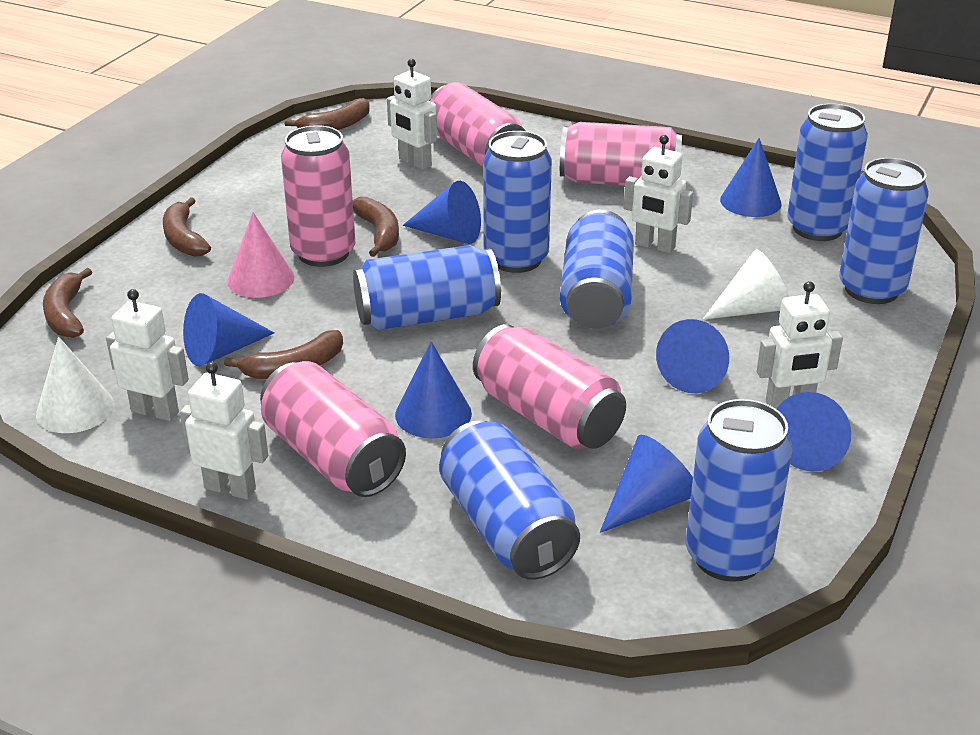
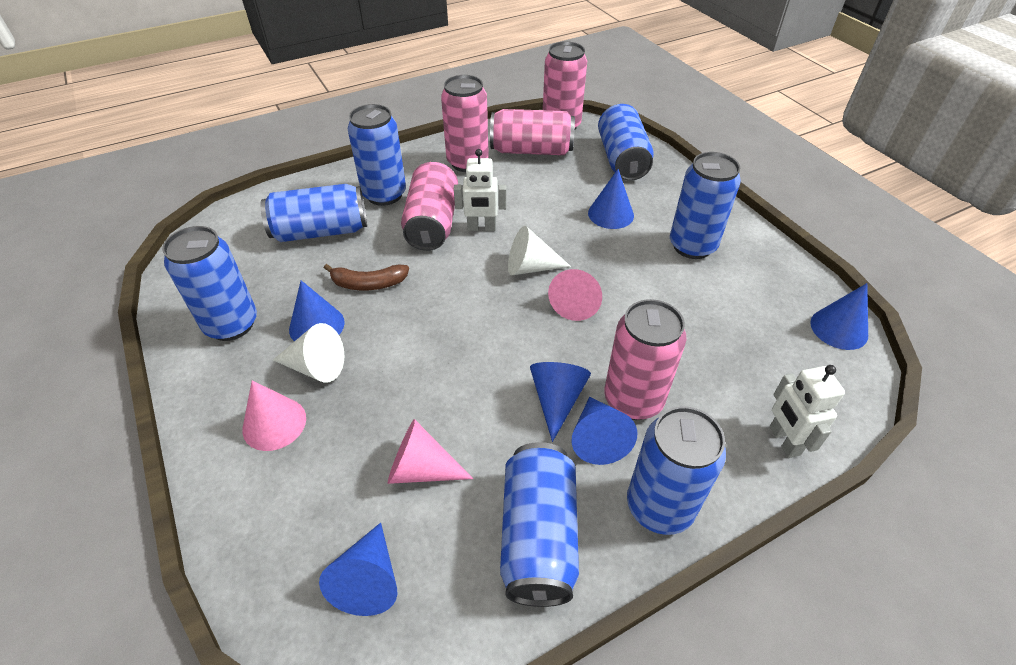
blue cone: 7 -> 6
brown banana: 5 -> 1
pink cone: 1 -> 3
white robot: 5 -> 2

